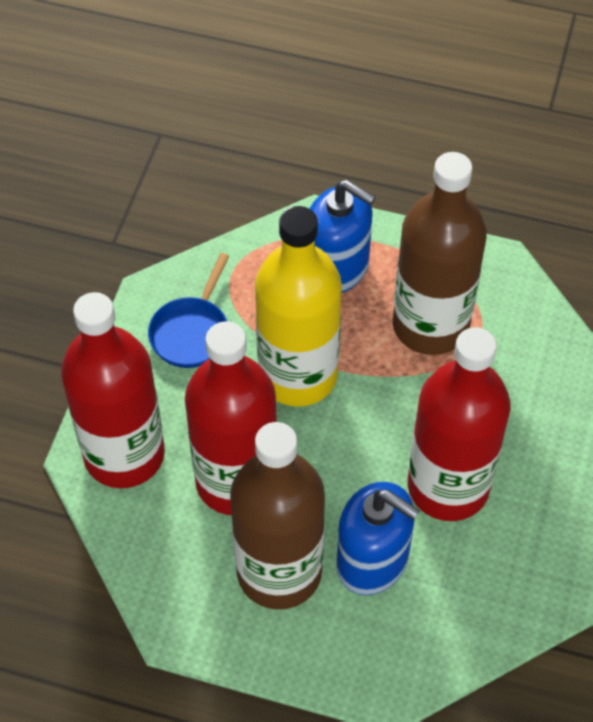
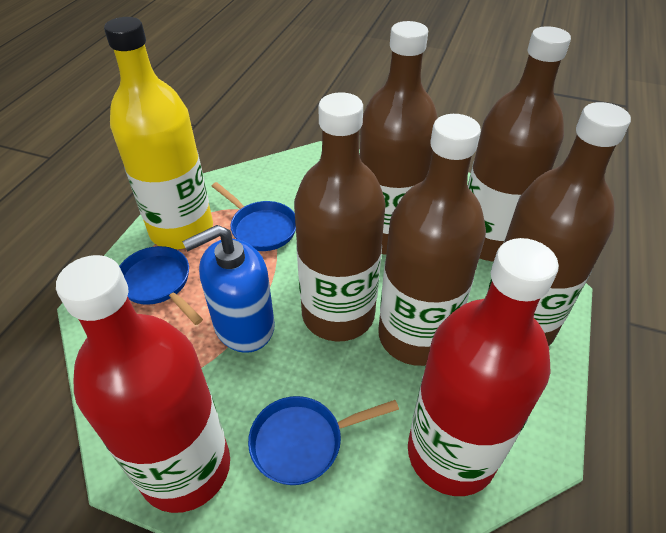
blue pan: 1 -> 3
blue soap dispenser: 2 -> 1
brown bottle: 2 -> 5
red bottle: 3 -> 2

